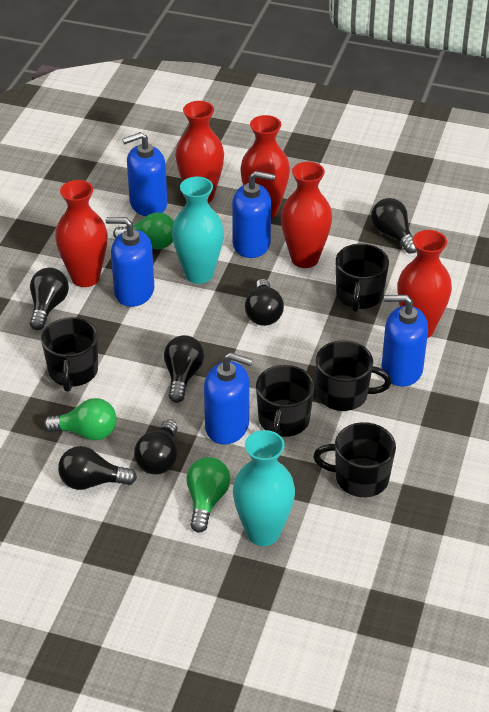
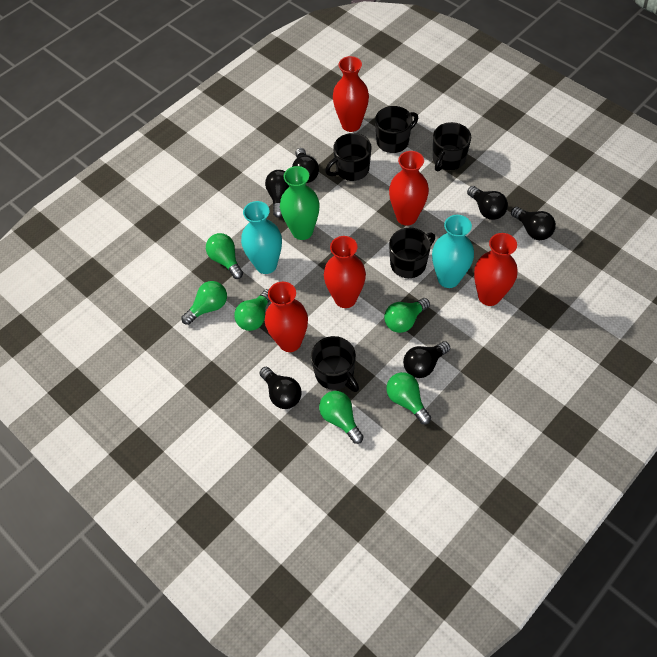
blue soap dispenser: 5 -> 0
green light bulb: 3 -> 6
green vase: 0 -> 1

